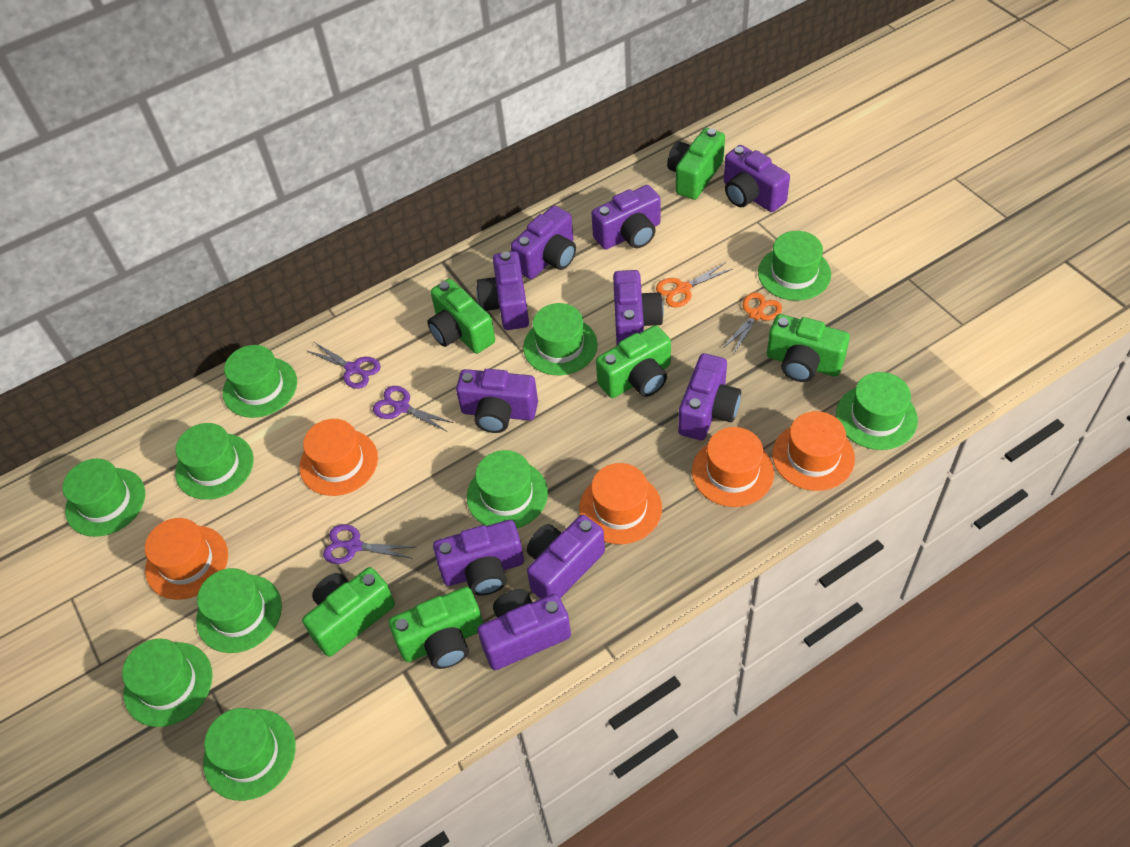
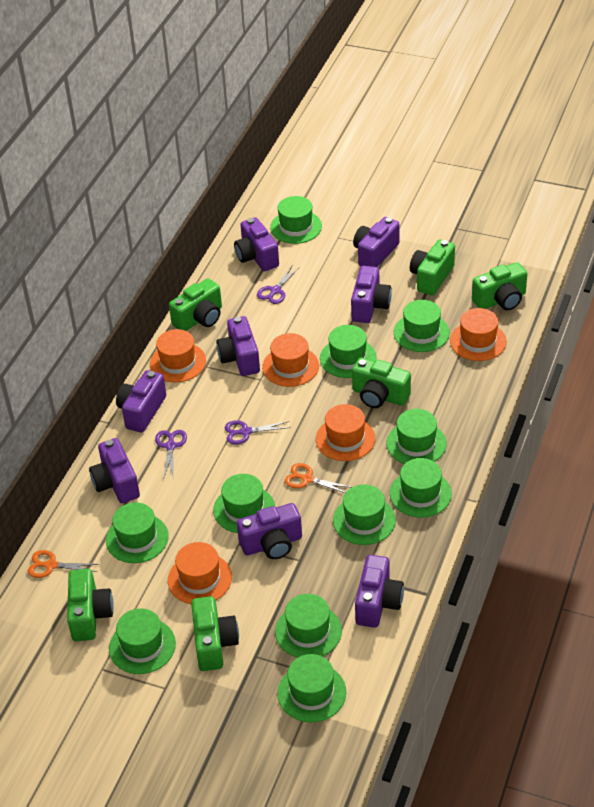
green hat: 10 -> 11
purple camera: 10 -> 8

